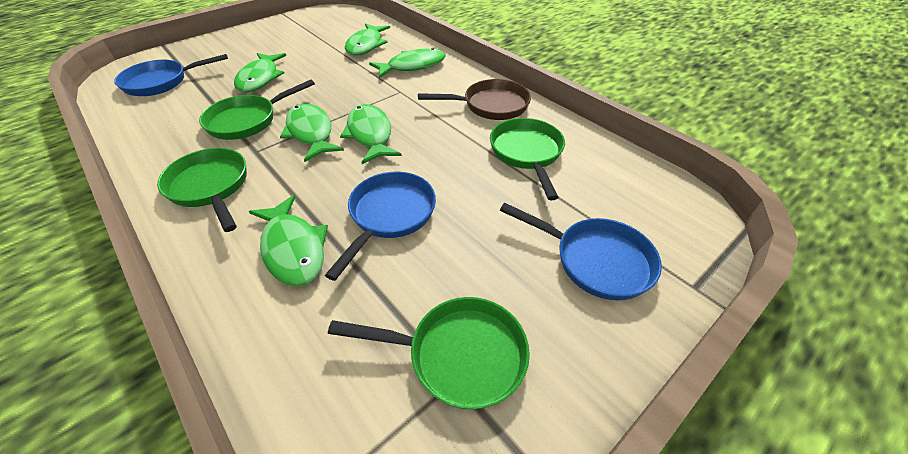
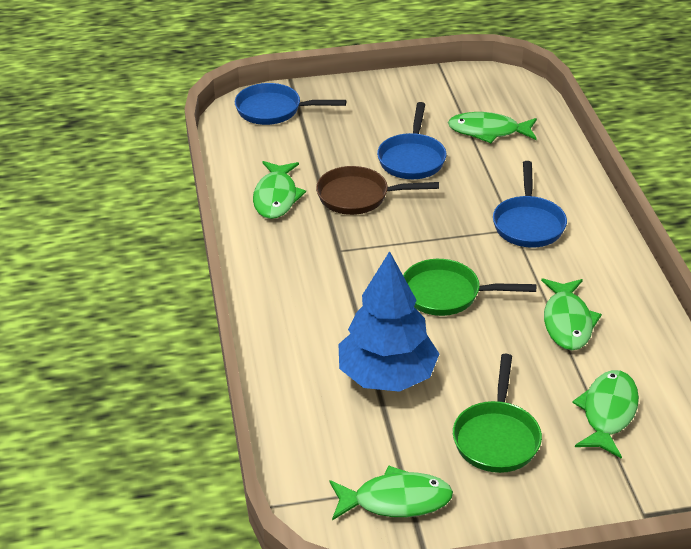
blue tree: 0 -> 1
green fish: 6 -> 5
green pan: 4 -> 2

